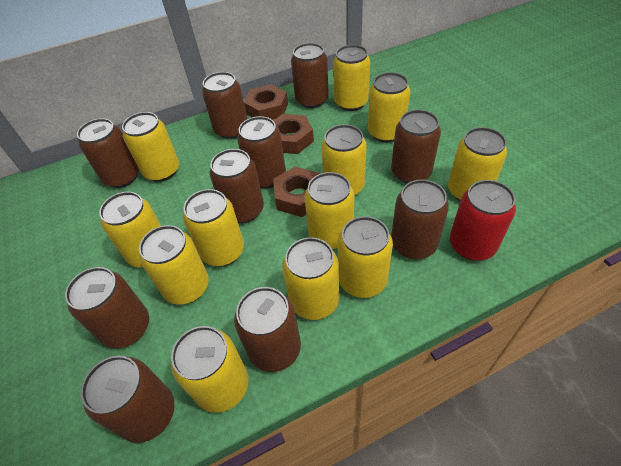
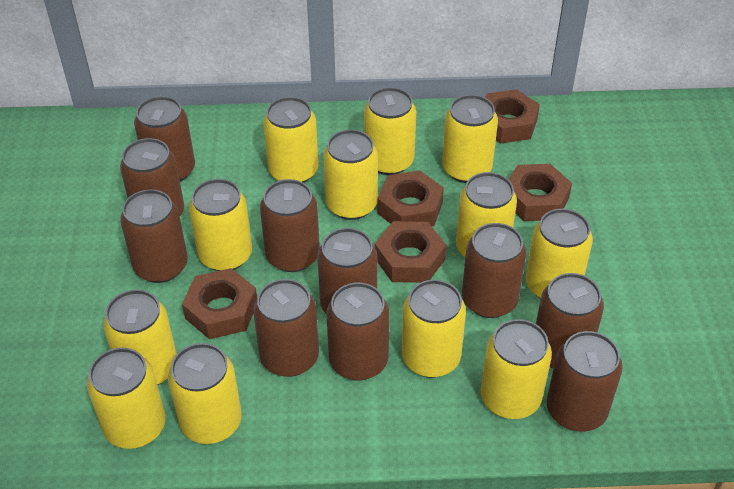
brown nut: 3 -> 5
red can: 1 -> 0

